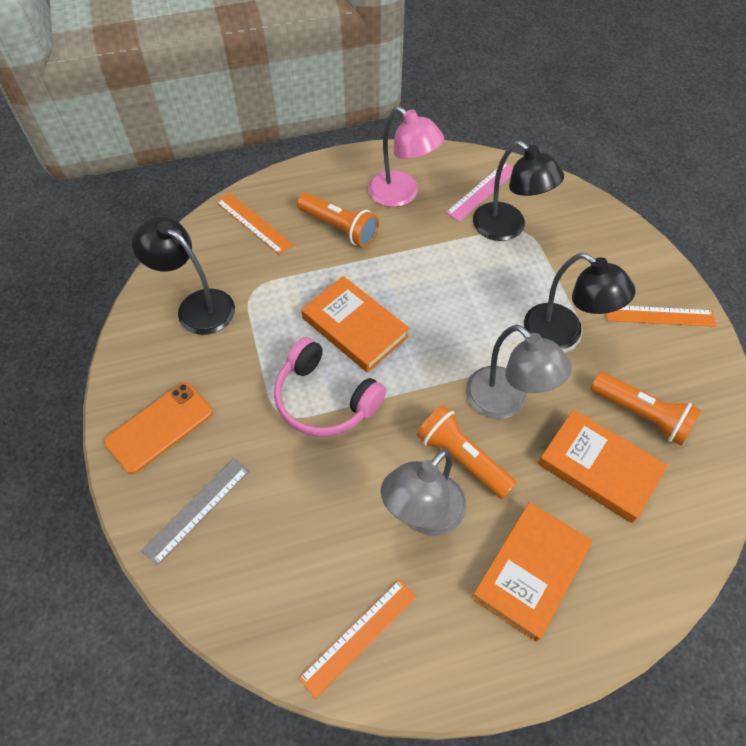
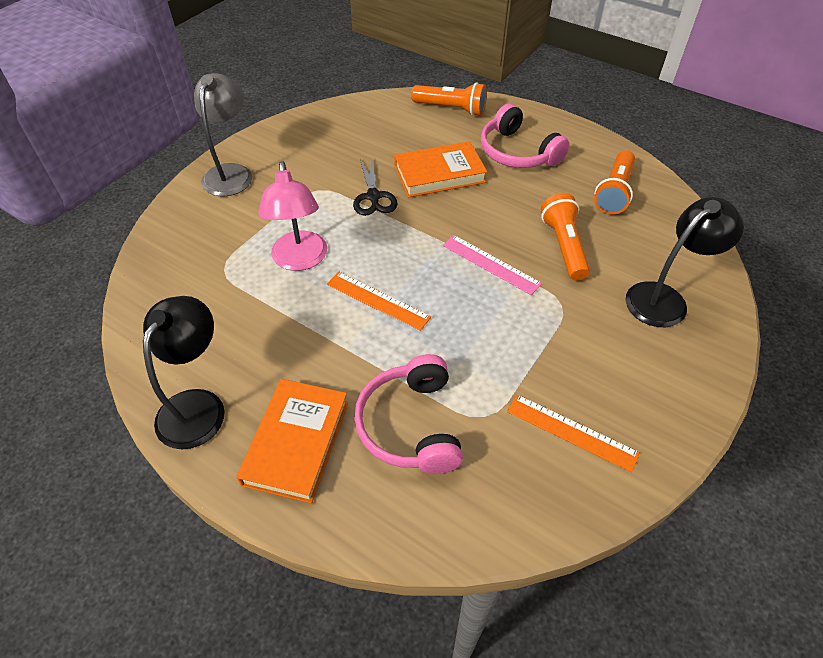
black lamp: 3 -> 2
black scissors: 0 -> 1
grey lamp: 2 -> 1
grey ruler: 1 -> 0
orange book: 3 -> 2
orange phone: 1 -> 0
orange ruler: 3 -> 2
pink headphones: 1 -> 2

